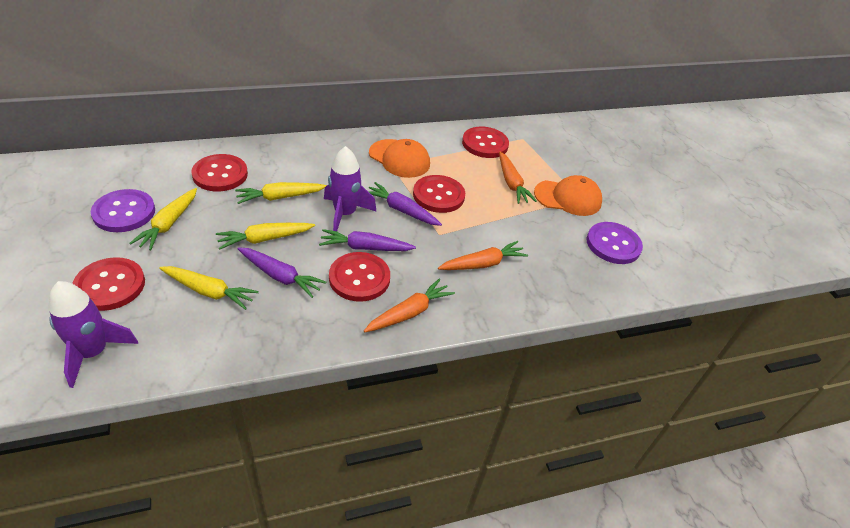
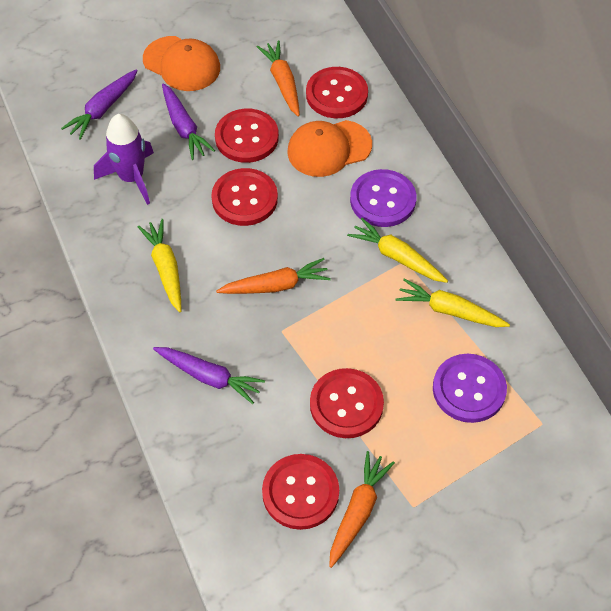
purple rocket: 2 -> 1
yellow carrot: 4 -> 3

